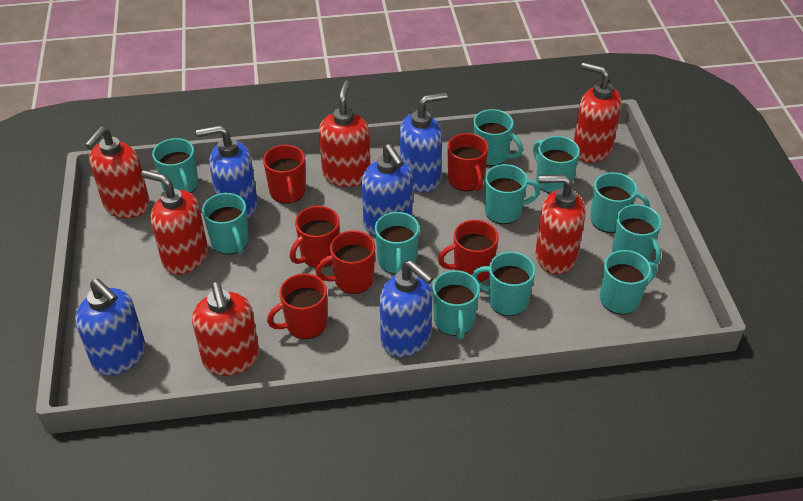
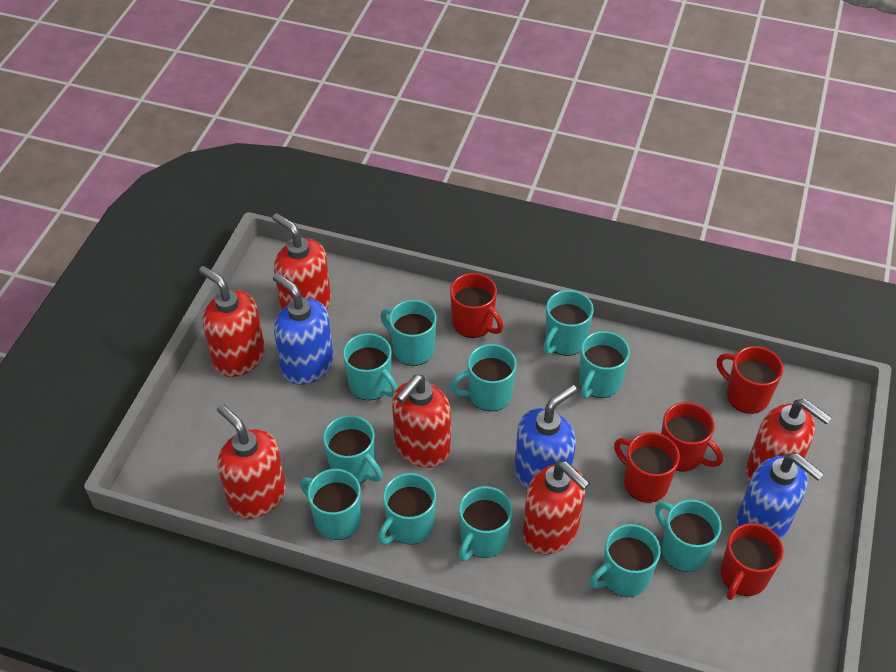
blue soap dispenser: 5 -> 3
red mug: 6 -> 5

